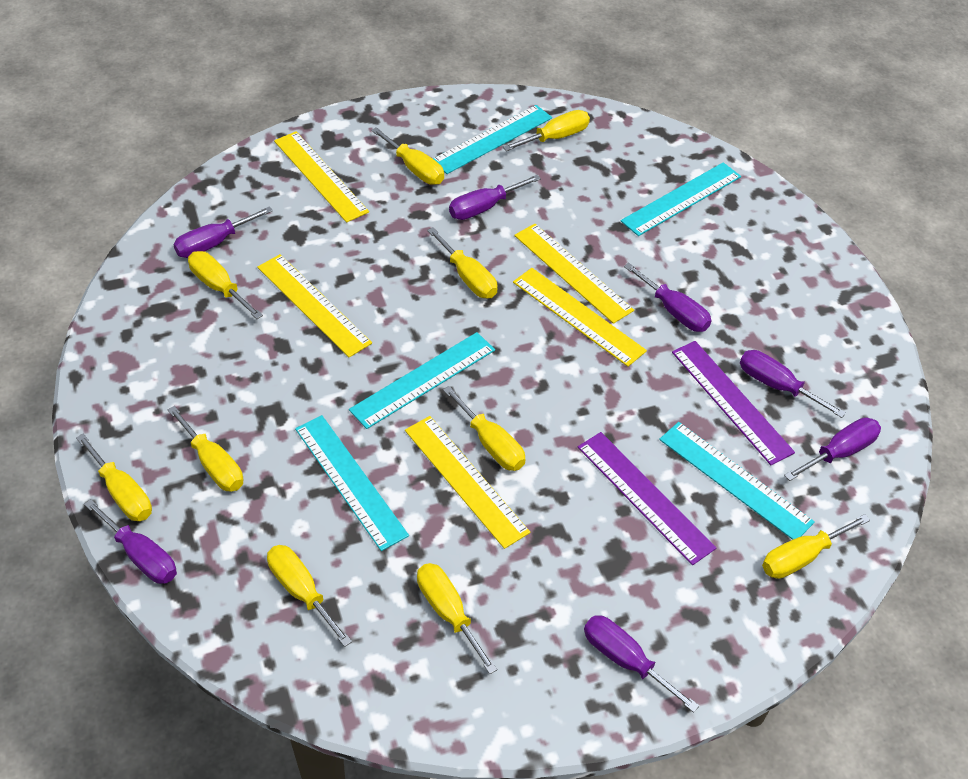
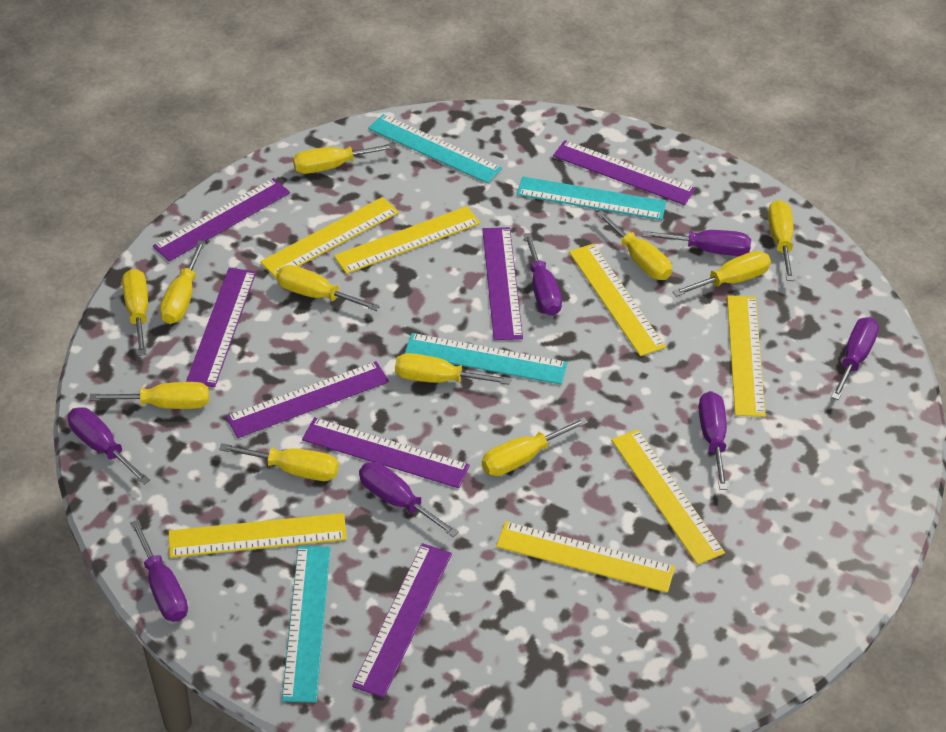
purple ruler: 2 -> 7
turquoise ruler: 5 -> 4
yellow ruler: 5 -> 7
yellow screwdriver: 10 -> 11

